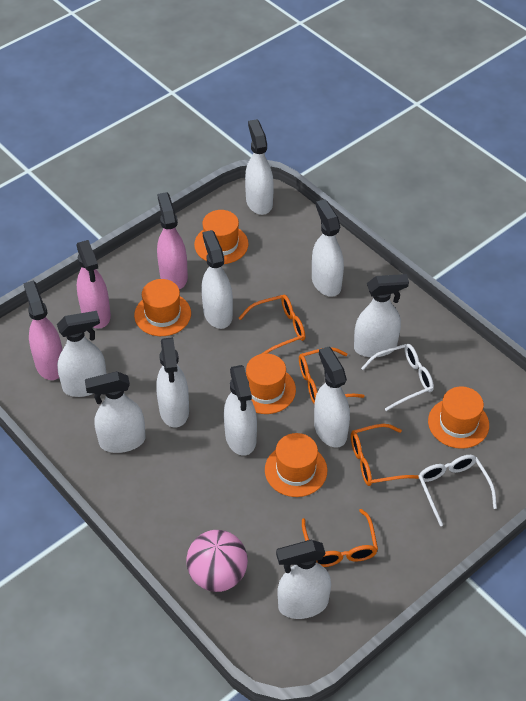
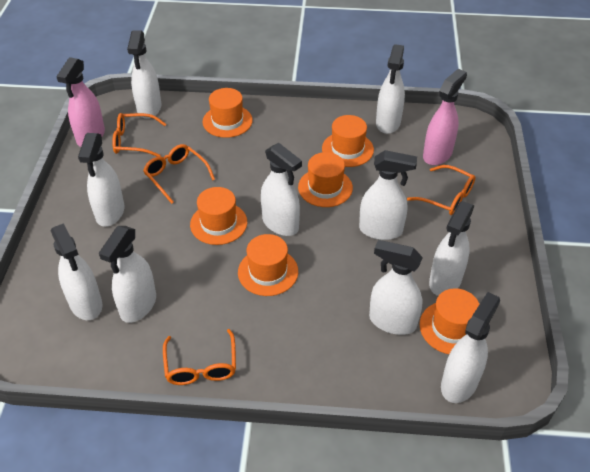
orange hat: 5 -> 6
pink ball: 1 -> 0
pink spray bottle: 3 -> 2
white glasses: 2 -> 0

